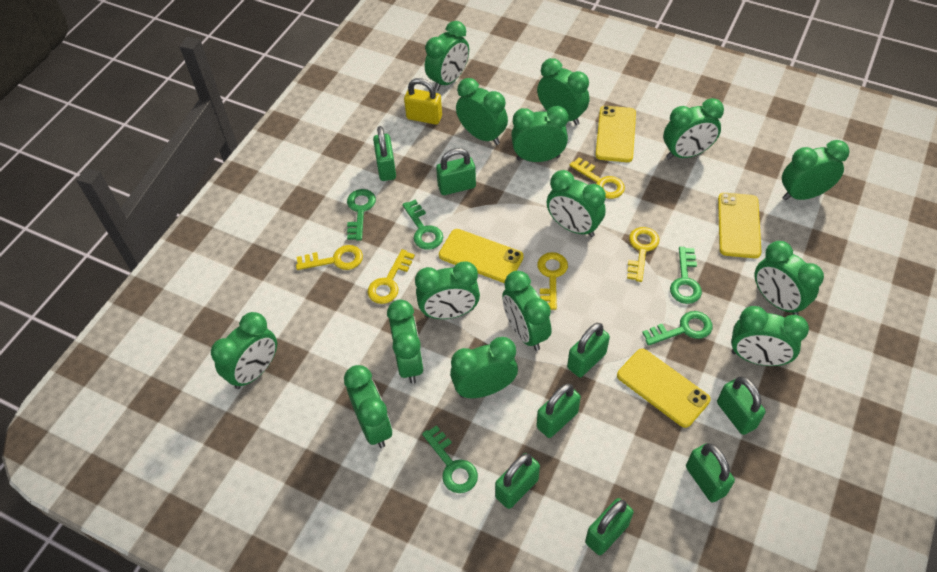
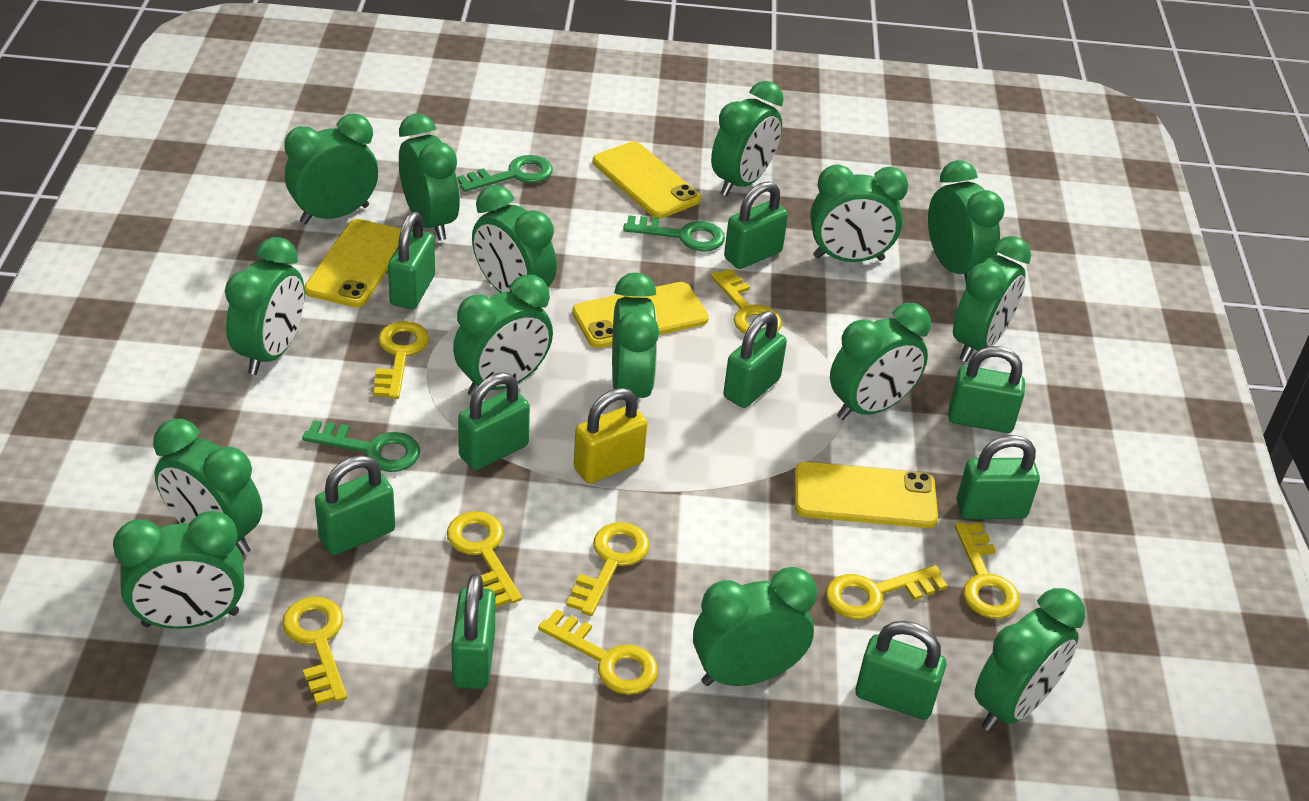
green key: 5 -> 3
green padlock: 8 -> 9
yellow key: 5 -> 8

